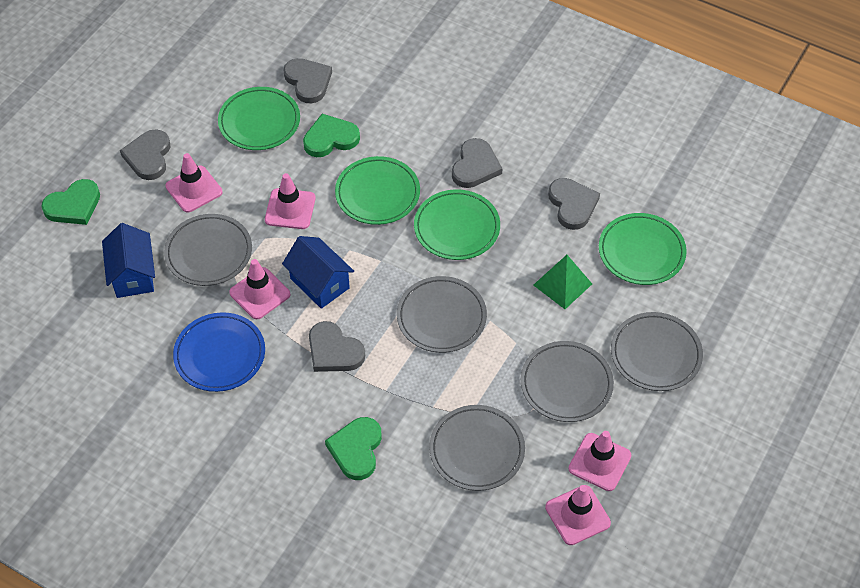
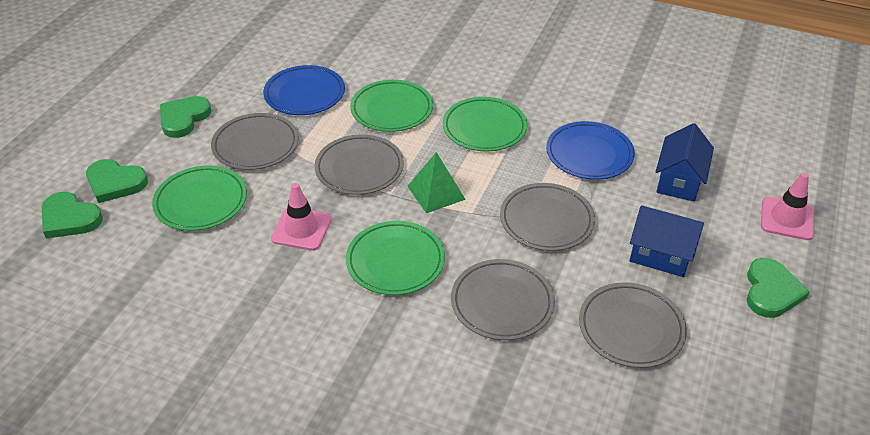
blue plate: 1 -> 2
green heart: 3 -> 4
grey heart: 5 -> 0
pink traffic cone: 5 -> 2

